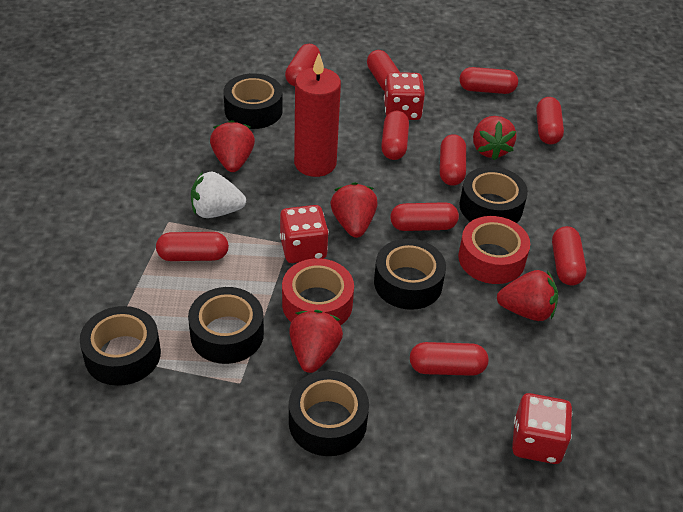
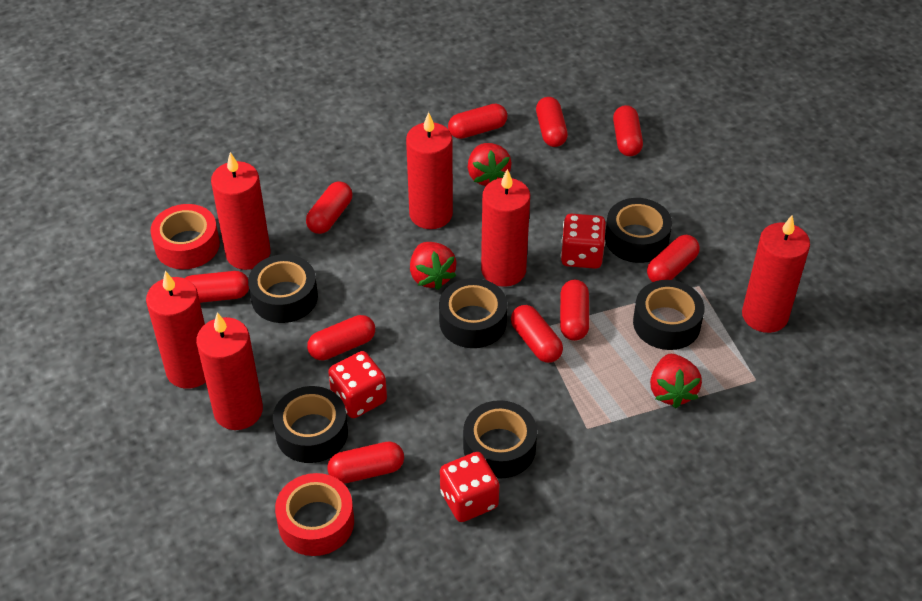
red candle: 1 -> 6
red strawberry: 5 -> 3
white strawberry: 1 -> 0

